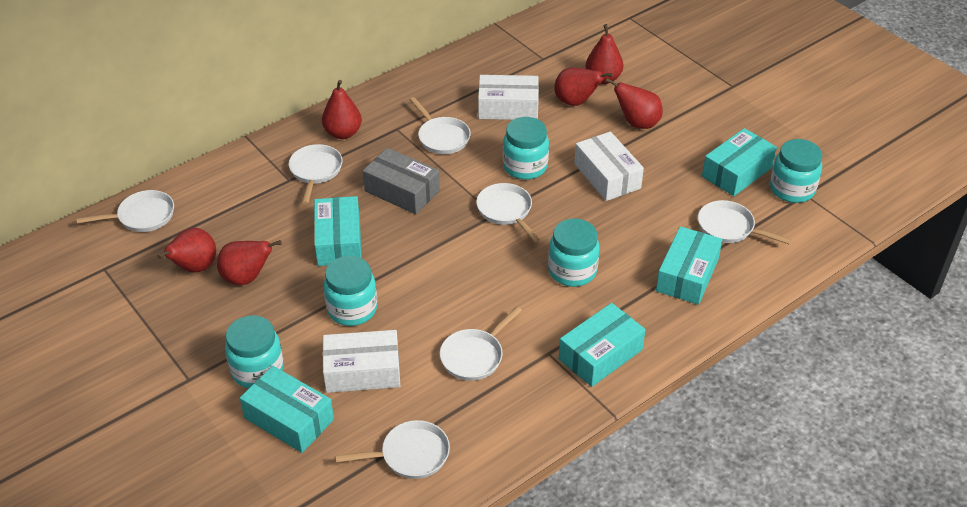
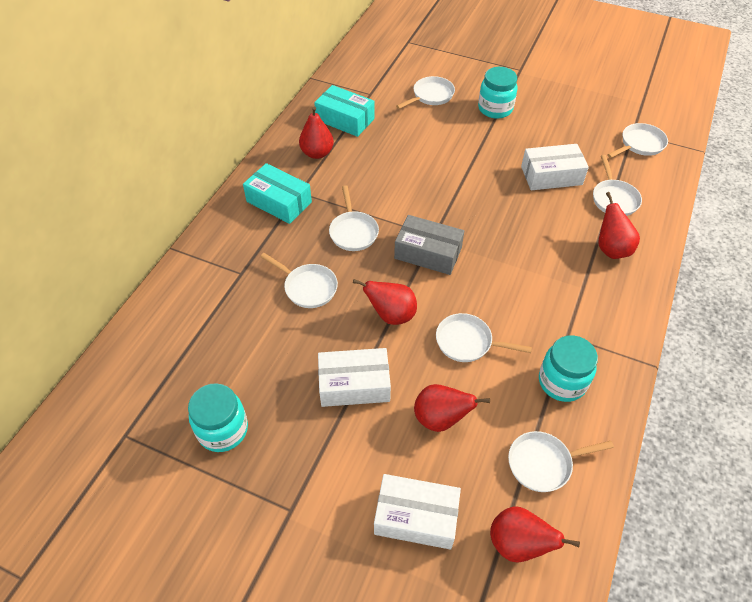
red pear: 6 -> 5
turquoise box: 5 -> 2
turquoise jar: 5 -> 3

